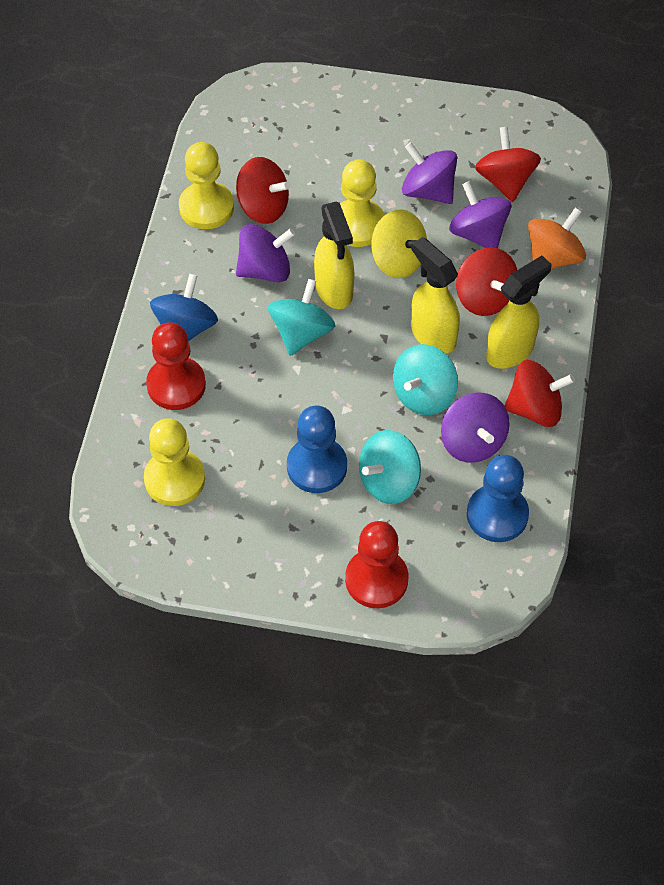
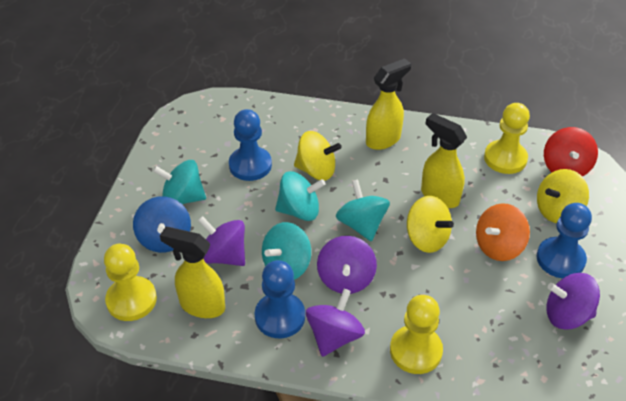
blue pawn: 2 -> 3
red pawn: 2 -> 0
red spinning top: 4 -> 1
turquoise spinning top: 3 -> 4
yellow spinning top: 1 -> 3

